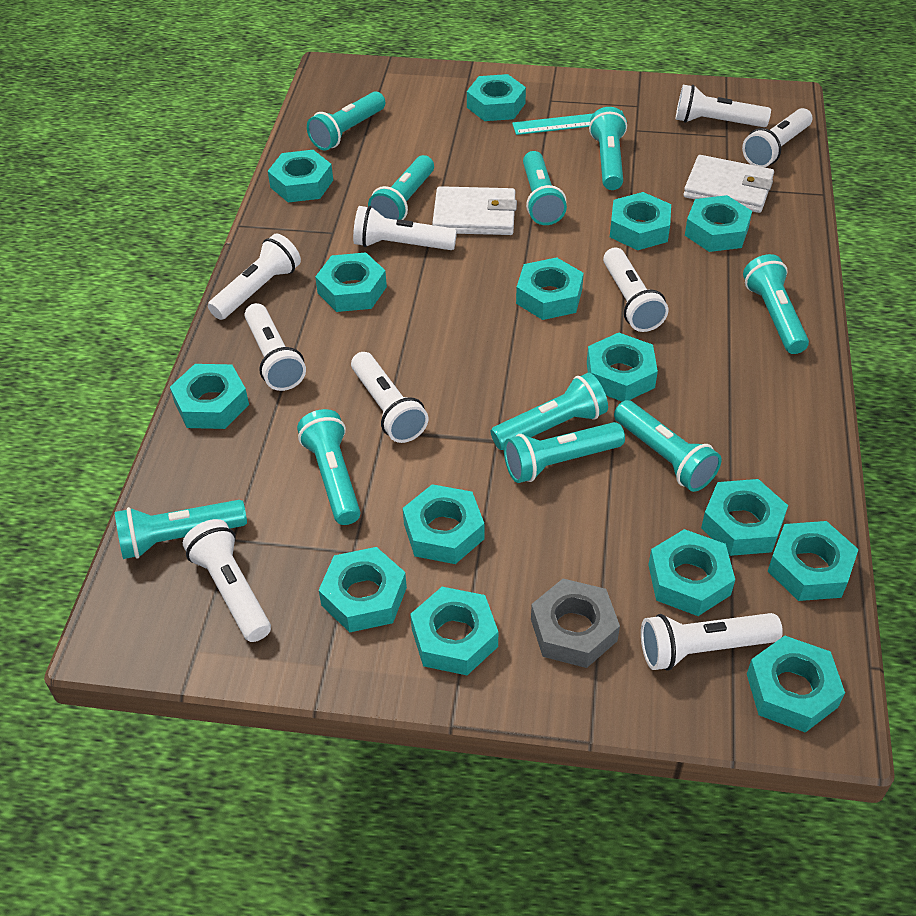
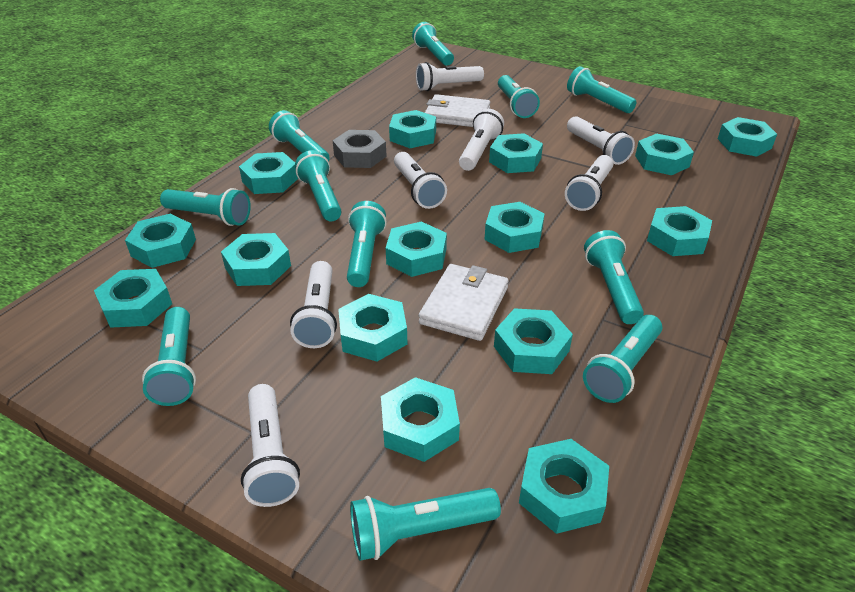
turquoise flashlight: 10 -> 11
turquoise ruler: 1 -> 0
white flashlight: 9 -> 7

